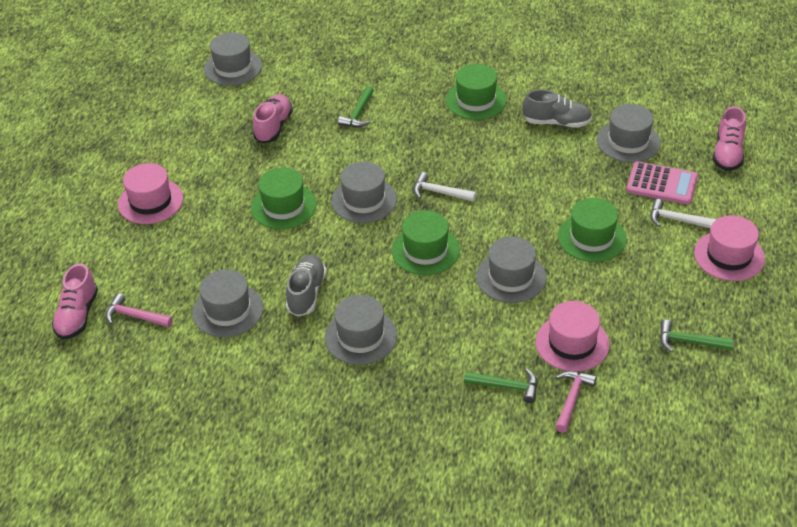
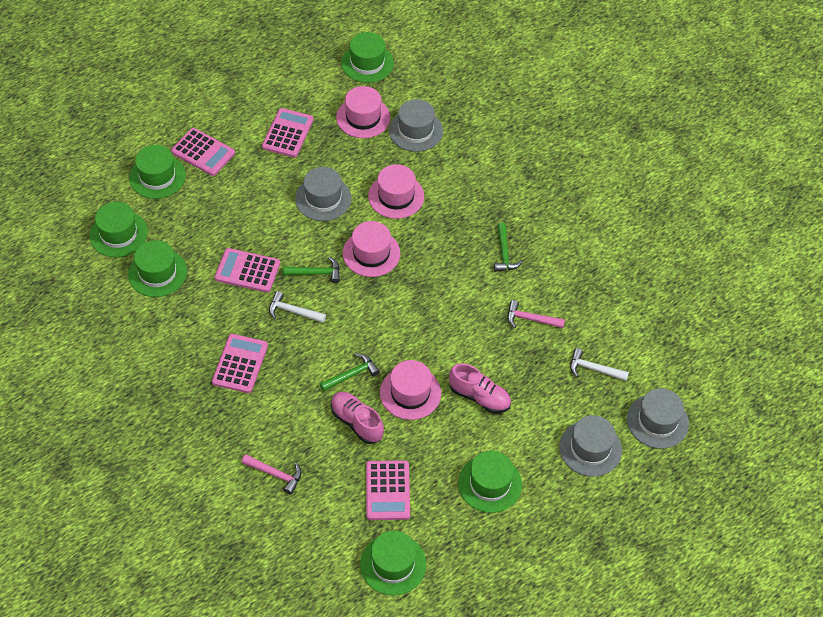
green hat: 4 -> 6
grey hat: 6 -> 4
grey shoe: 2 -> 0
pink calculator: 1 -> 5
pink hat: 3 -> 4
pink shoe: 3 -> 2

